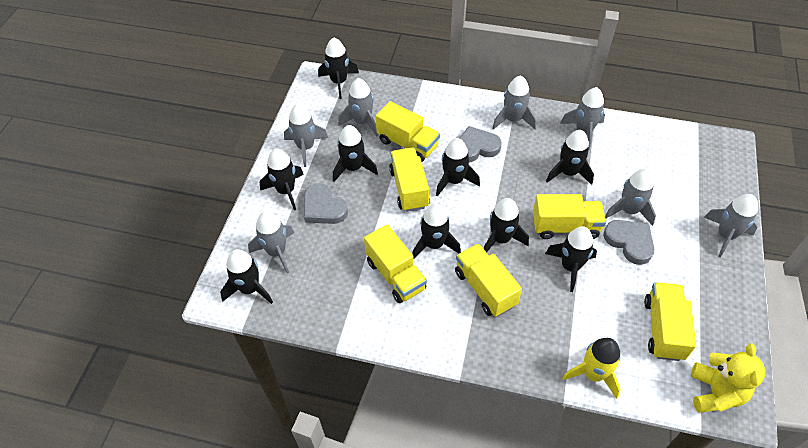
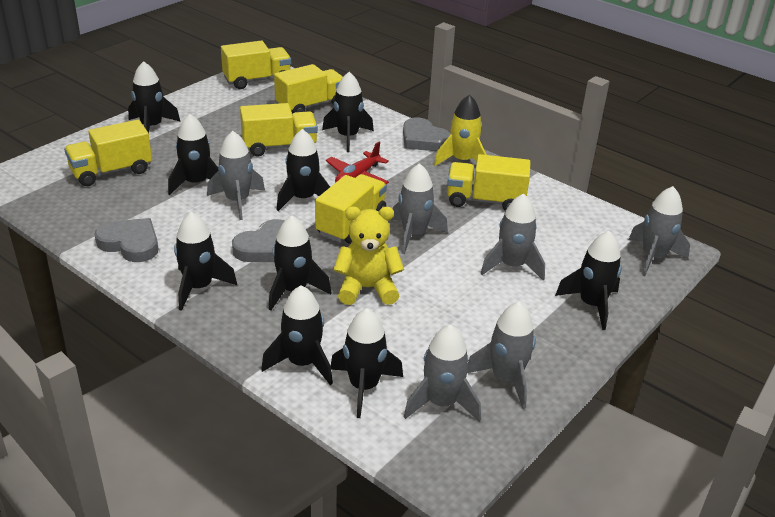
grey rocket: 7 -> 6
red plane: 0 -> 1

